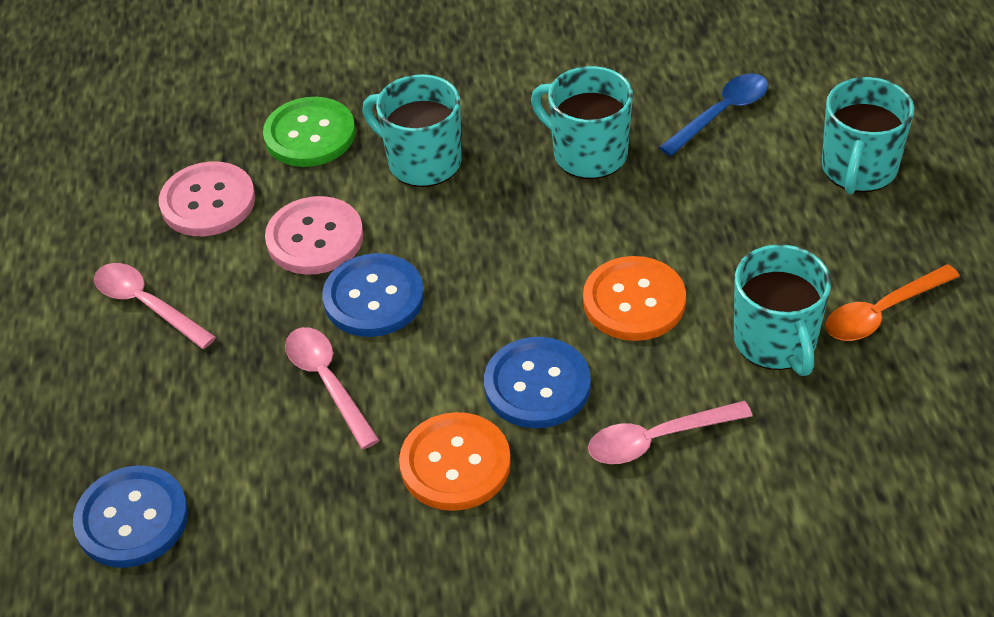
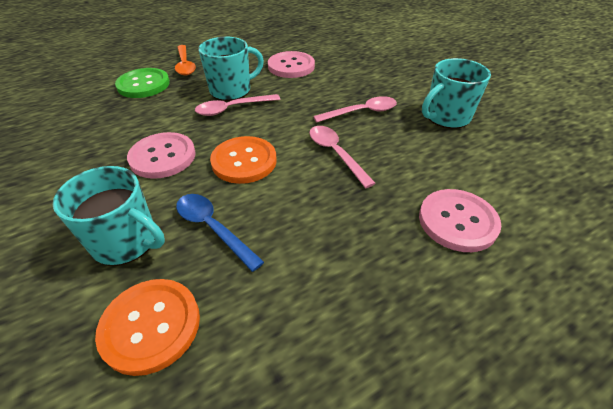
blue button: 3 -> 0
pink button: 2 -> 3
turquoise mug: 4 -> 3

